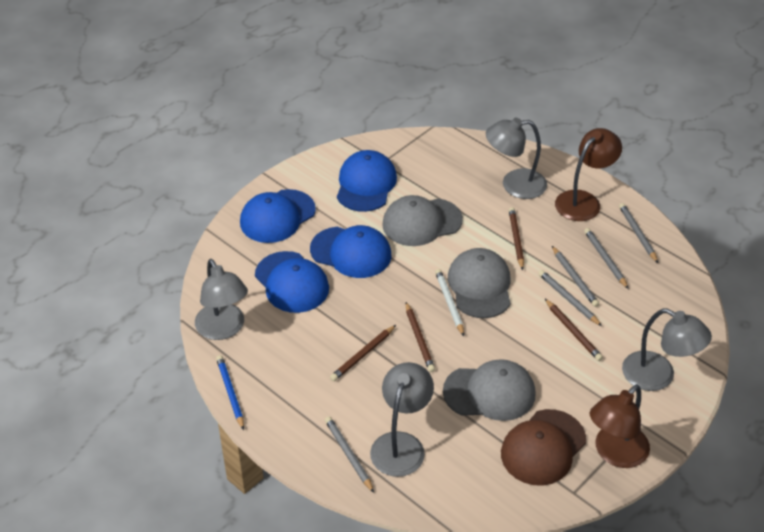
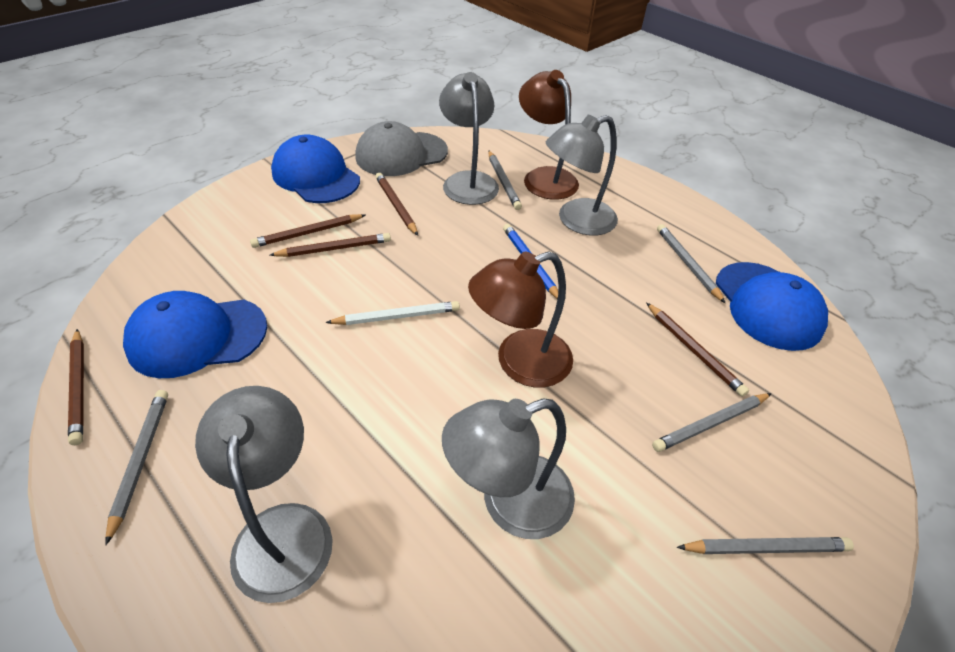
blue cap: 4 -> 3
brown cap: 1 -> 0
brown pencil: 4 -> 5
grey cap: 3 -> 1

